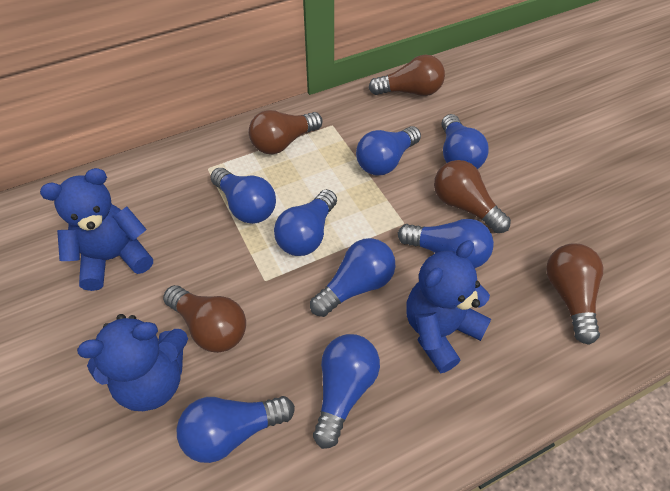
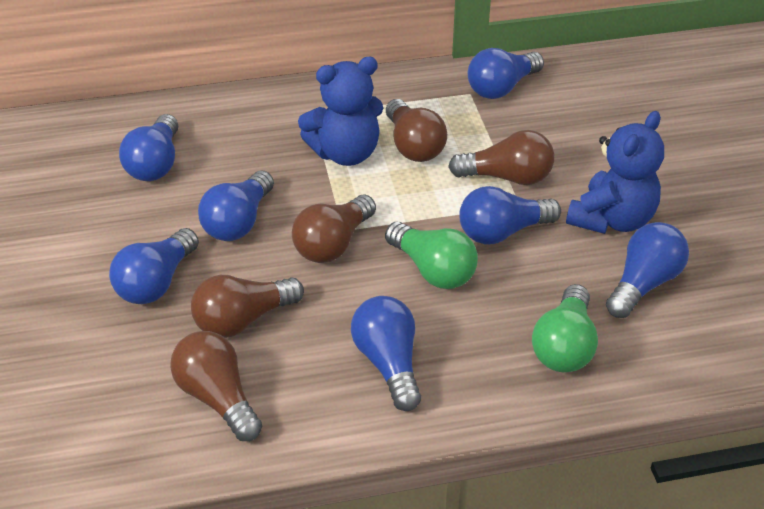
blue light bulb: 8 -> 7
blue teddy bear: 3 -> 2
green light bulb: 0 -> 2

